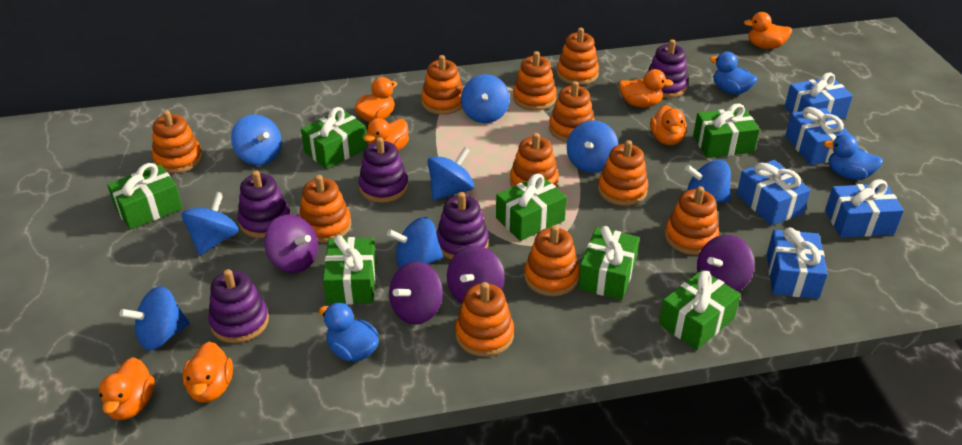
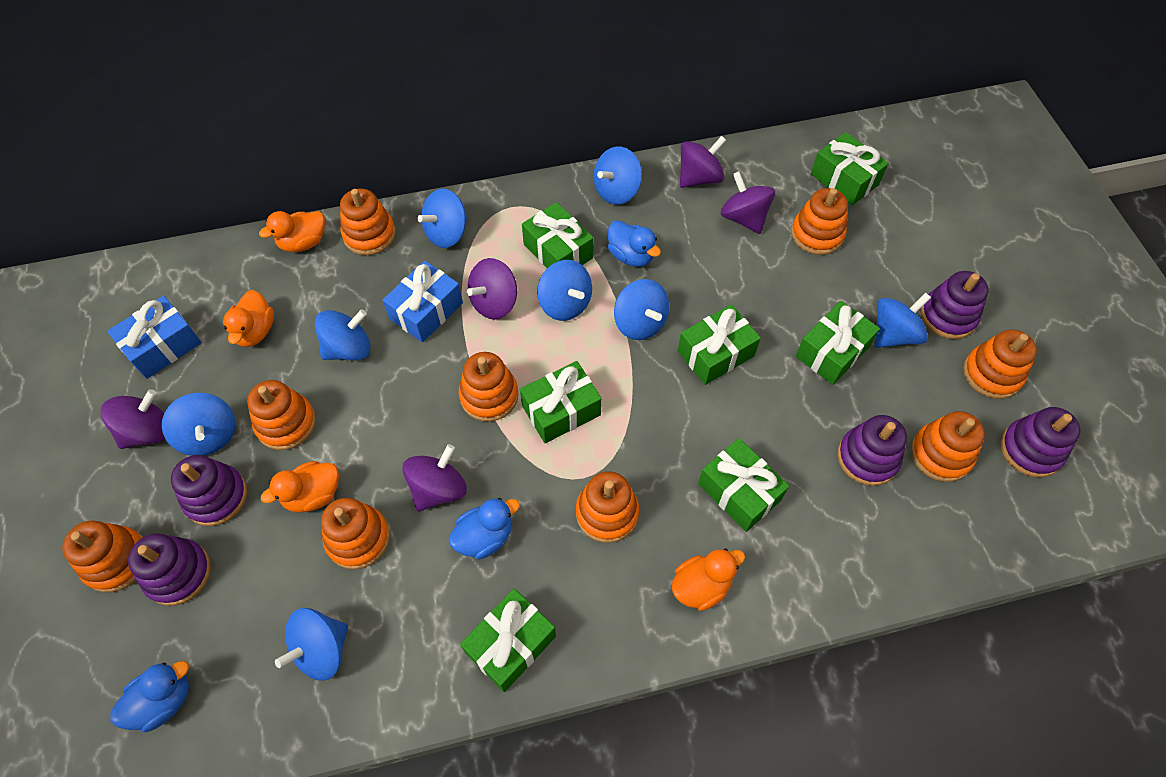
blue gift: 5 -> 2
orange duck: 7 -> 4
orange stacking toy: 11 -> 9
purple spinning top: 4 -> 5

